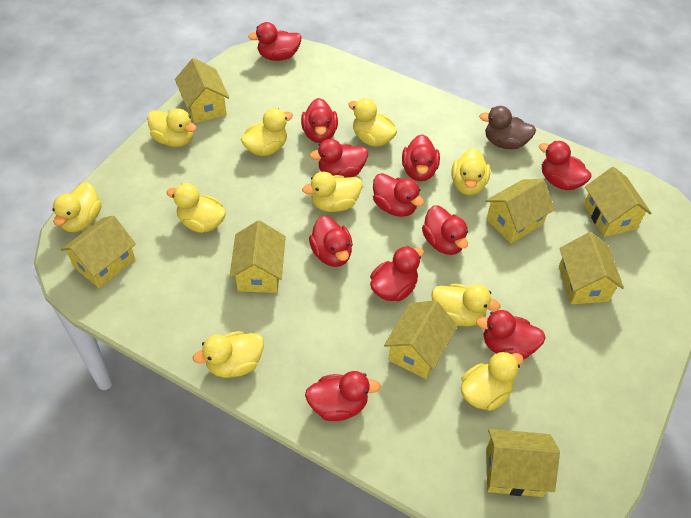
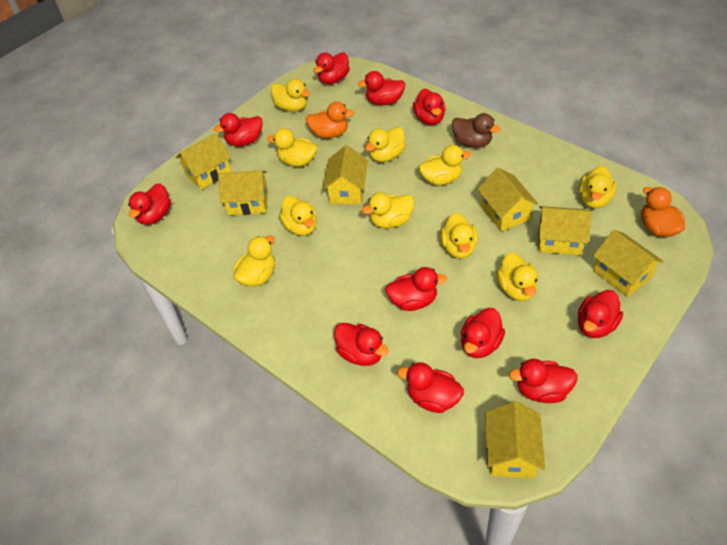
orange duck: 0 -> 2
yellow house: 8 -> 7

